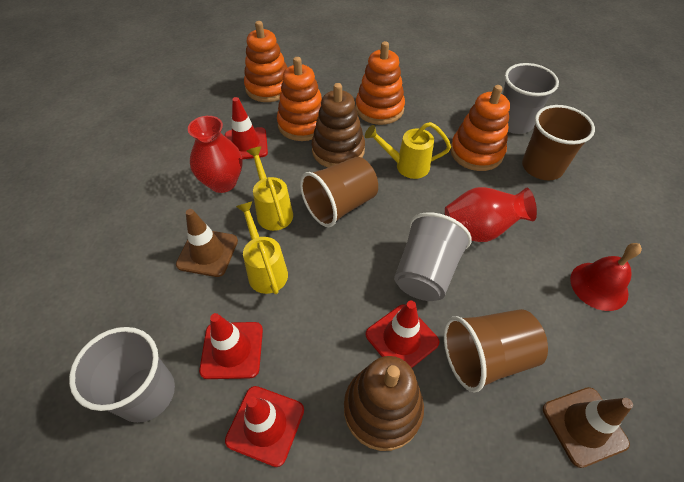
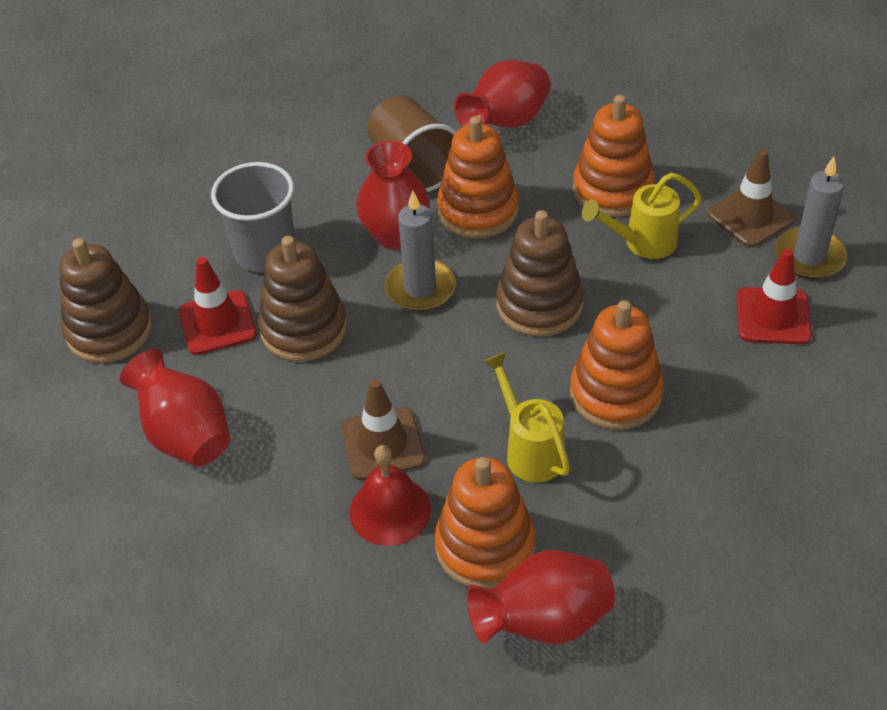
brown cup: 3 -> 1
brown stacking toy: 2 -> 3
grey candle: 0 -> 2
grey cup: 3 -> 1
red traffic cone: 4 -> 2
red vase: 2 -> 4
yellow watering can: 3 -> 2

